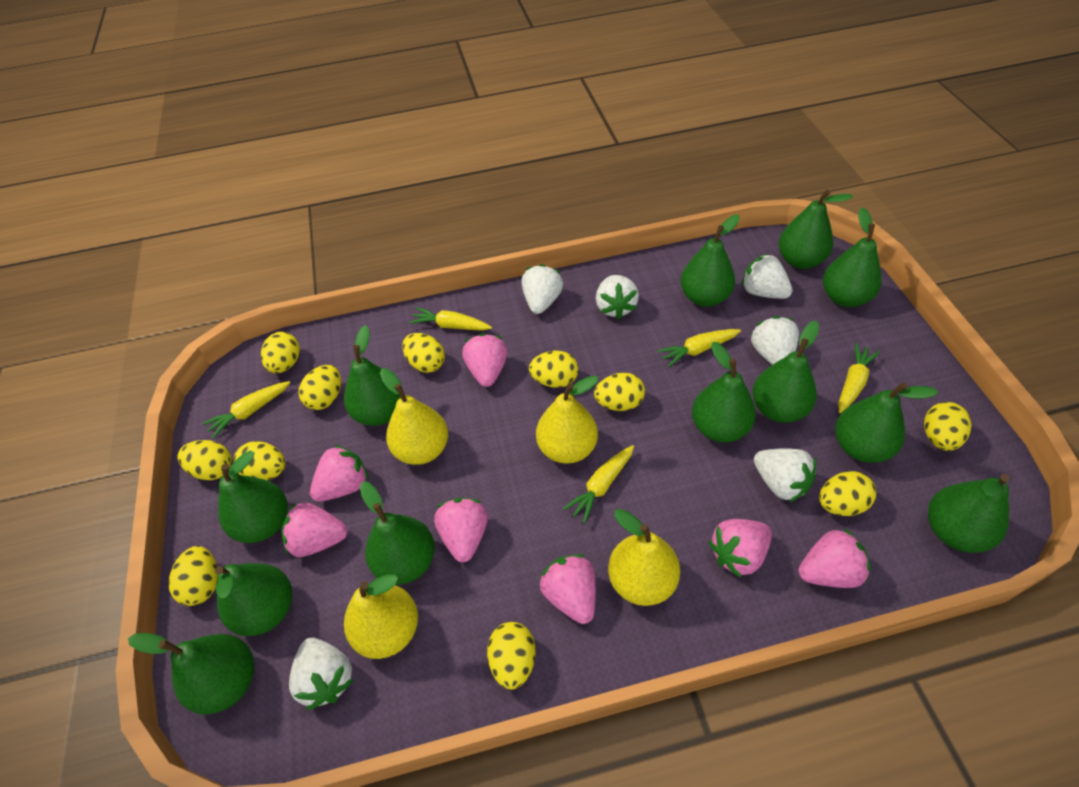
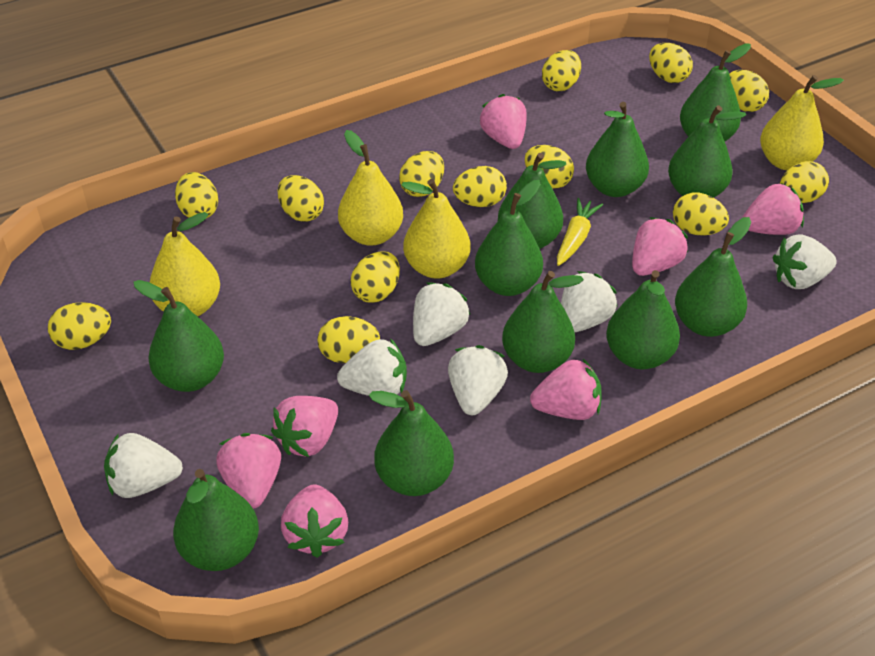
green pear: 12 -> 11
yellow carrot: 5 -> 1
yellow egg: 11 -> 13

